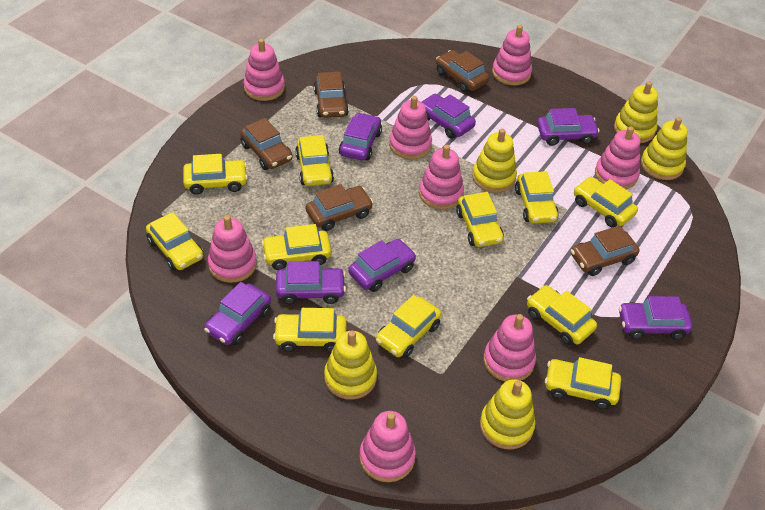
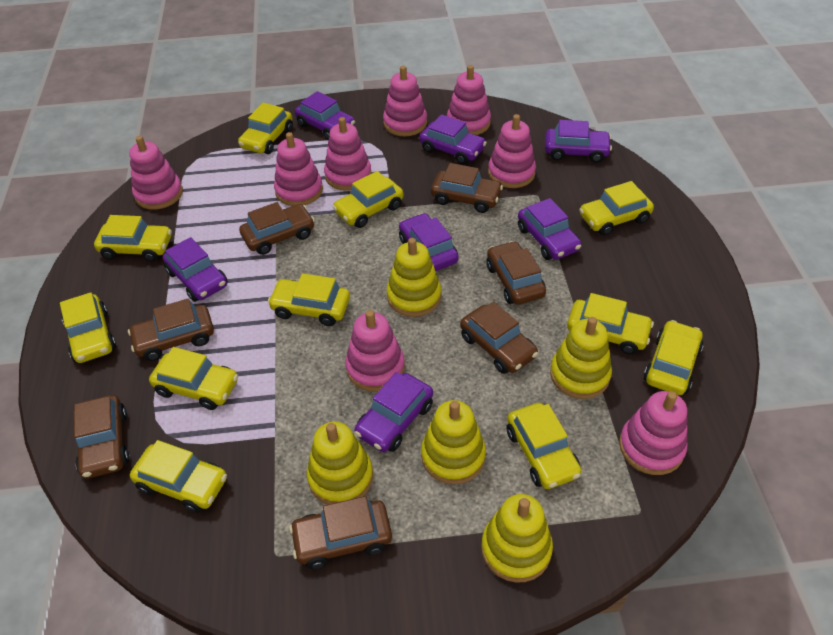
brown car: 5 -> 7

